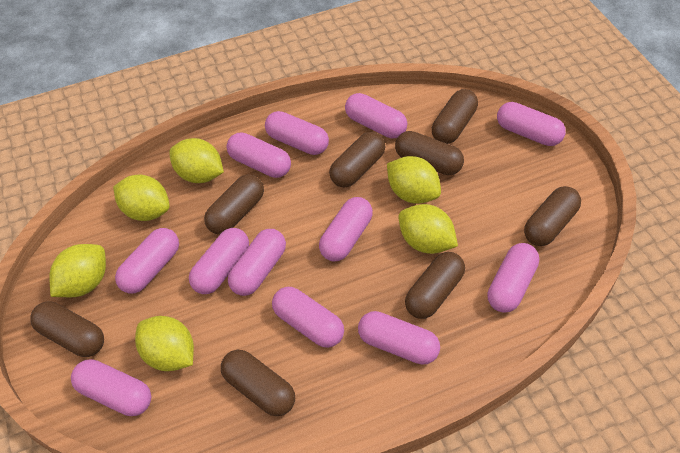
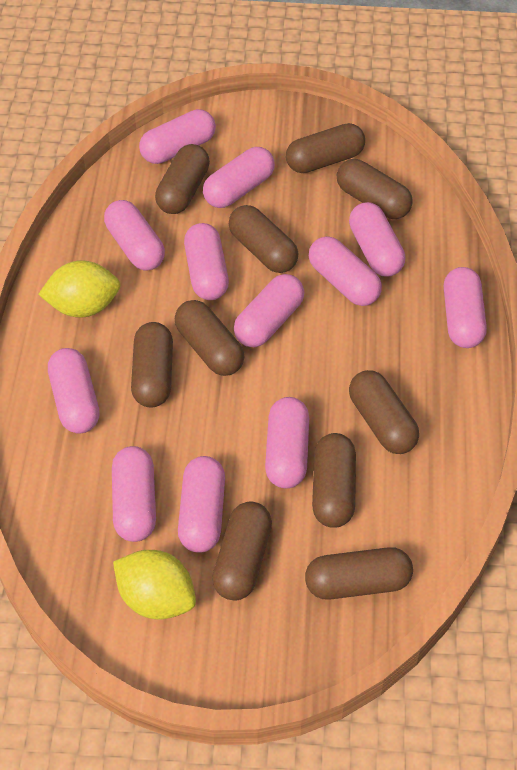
brown capsule: 8 -> 10
yellow lemon: 6 -> 2

